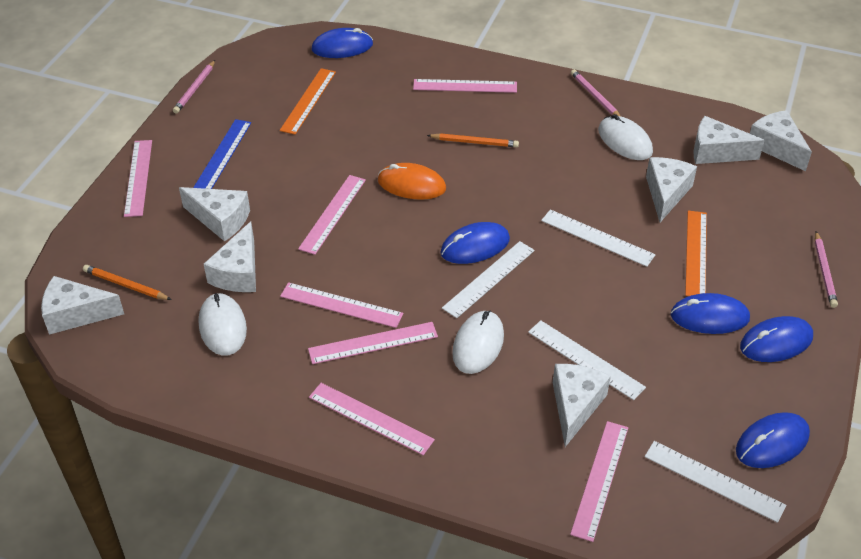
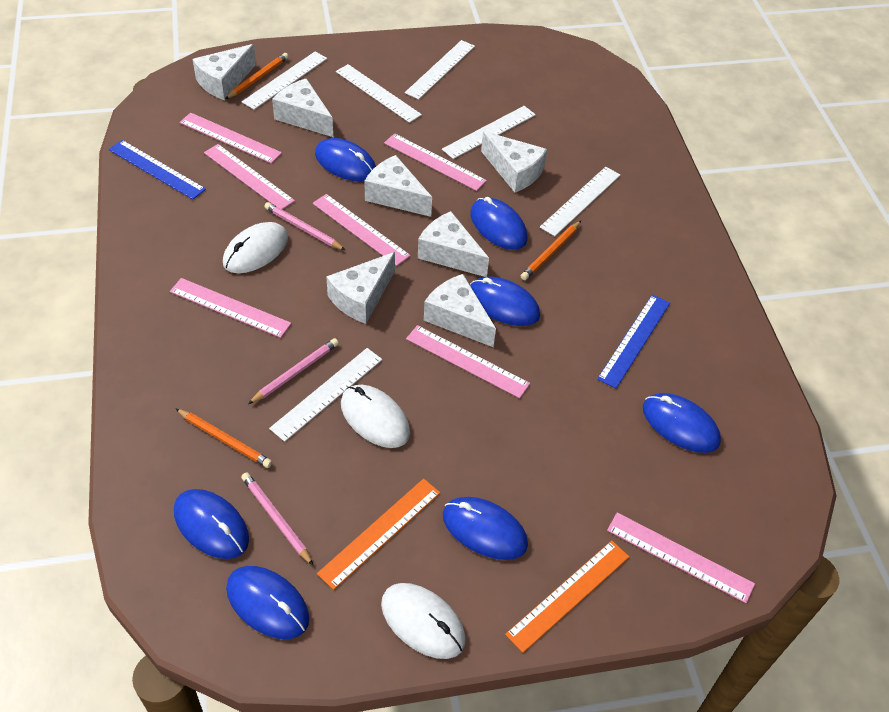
blue mouse: 5 -> 7
blue ruler: 1 -> 2
orange mouse: 1 -> 0
orange pencil: 2 -> 3
white ruler: 4 -> 6

